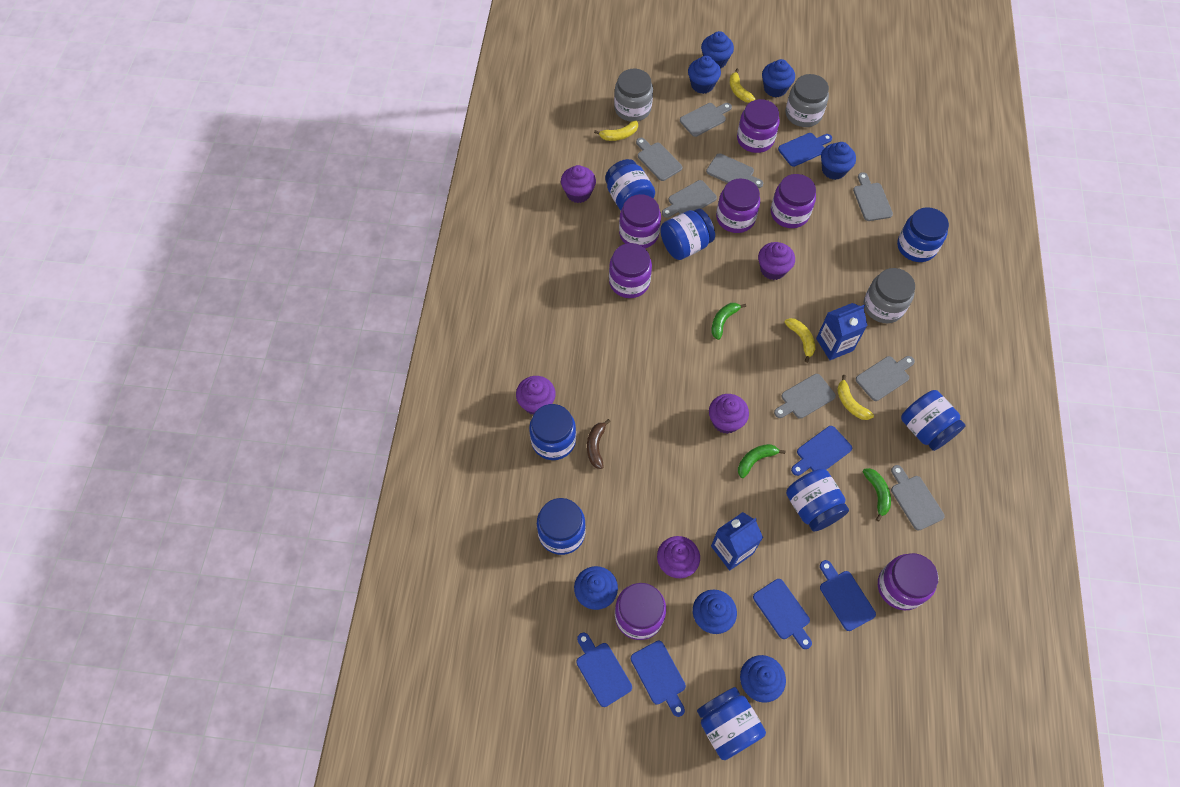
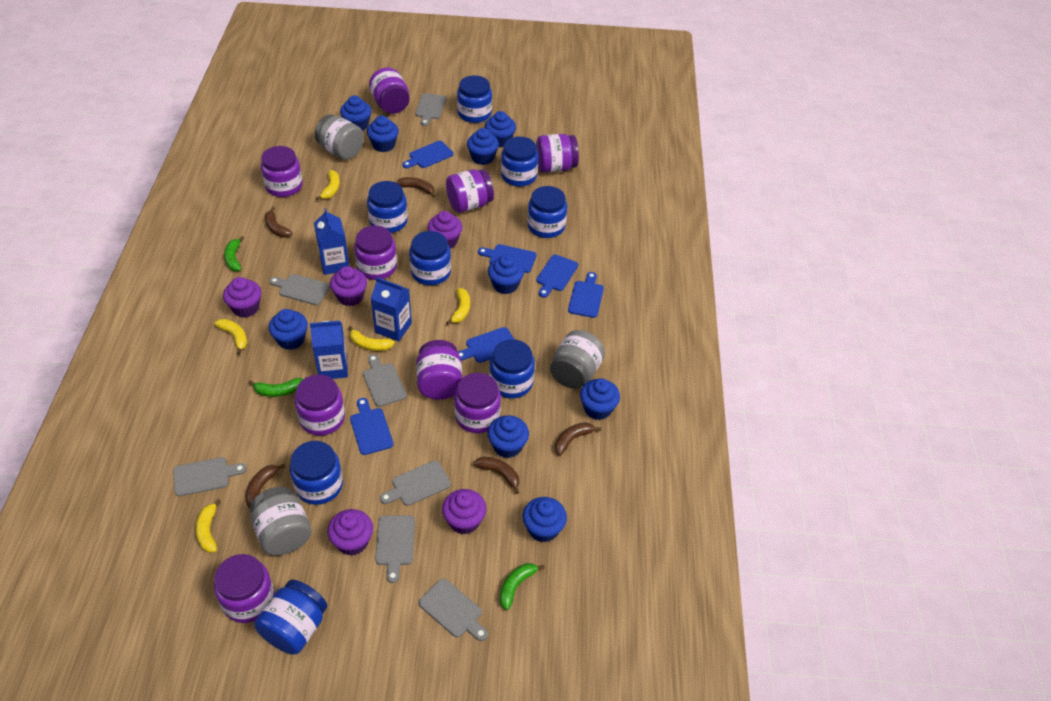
blue carton: 2 -> 3
blue cupcake: 7 -> 9
brown banana: 1 -> 5
grey cutting board: 8 -> 7
purple jar: 7 -> 9
yellow banana: 4 -> 5

